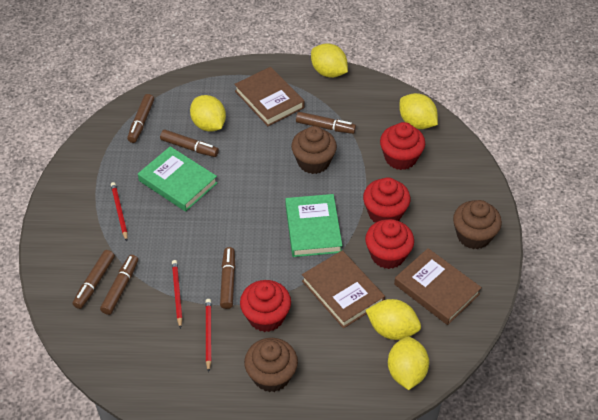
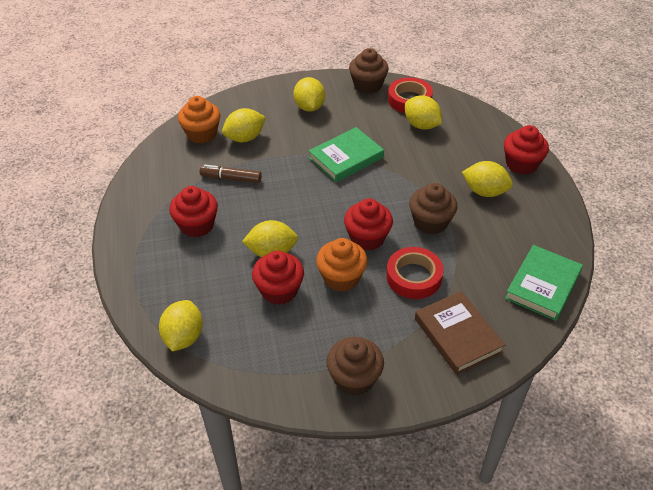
brown book: 3 -> 1
brown marker: 6 -> 1
orange cupcake: 0 -> 2
red pencil: 3 -> 0
red tape: 0 -> 2
yellow lemon: 5 -> 6

